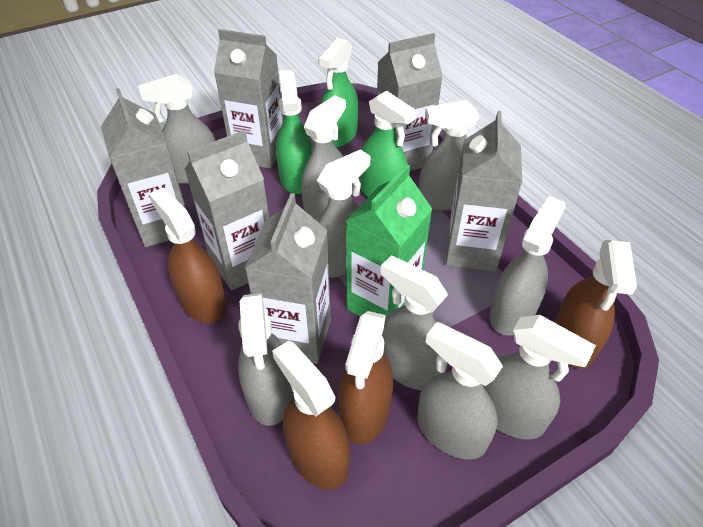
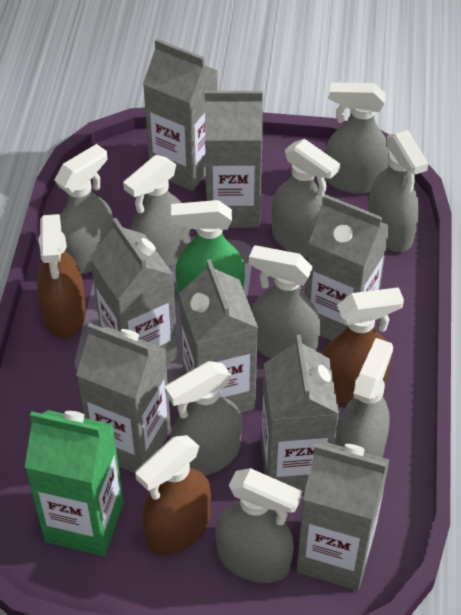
brown spray bottle: 4 -> 3
green spray bottle: 3 -> 1
grey carton: 6 -> 8

